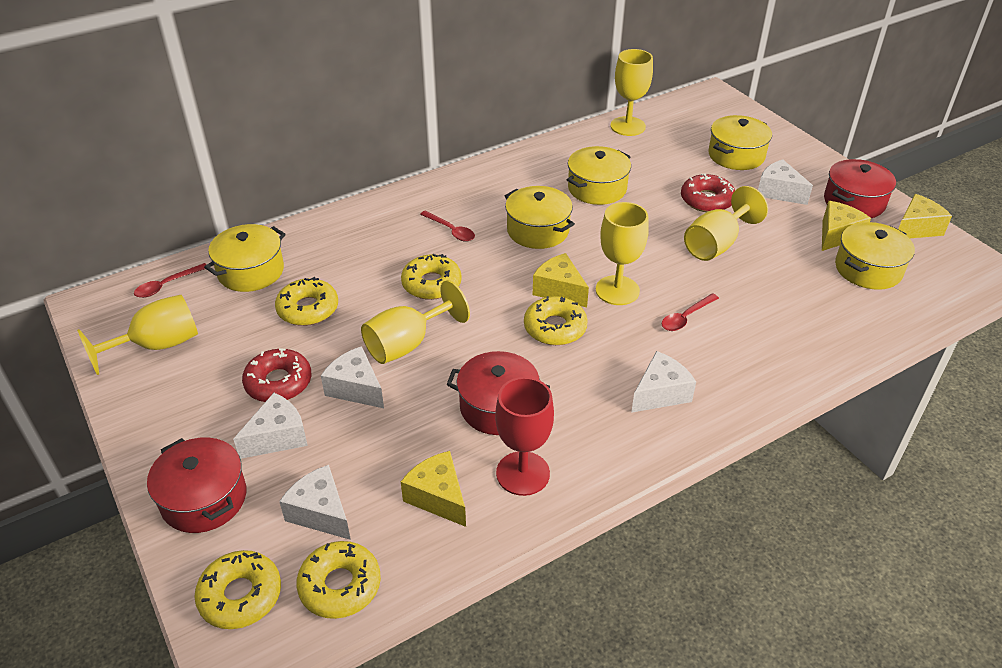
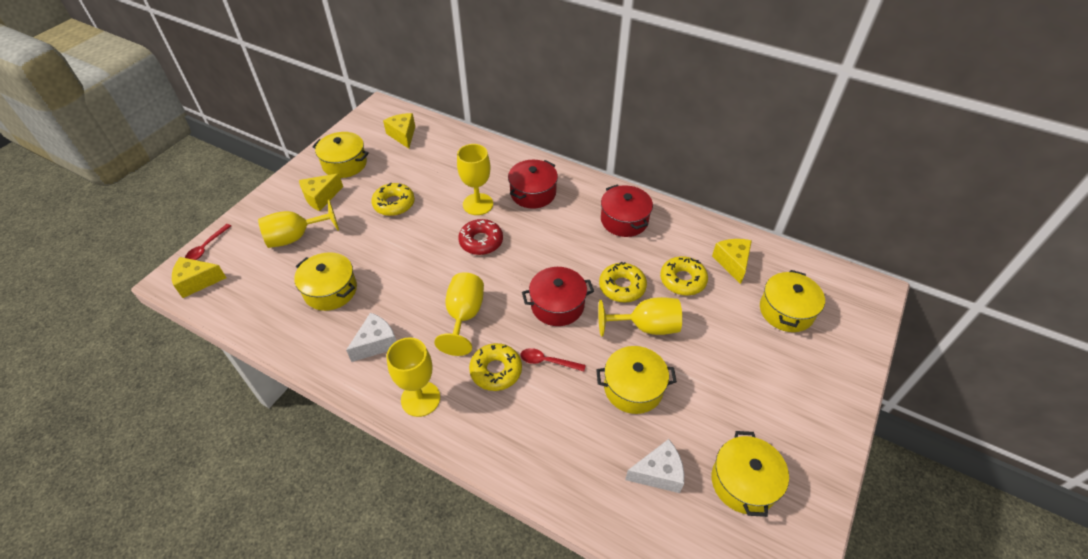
red donut: 2 -> 1
red goblet: 1 -> 0
red spoon: 3 -> 2
white cheese: 5 -> 2
yellow donut: 5 -> 4

